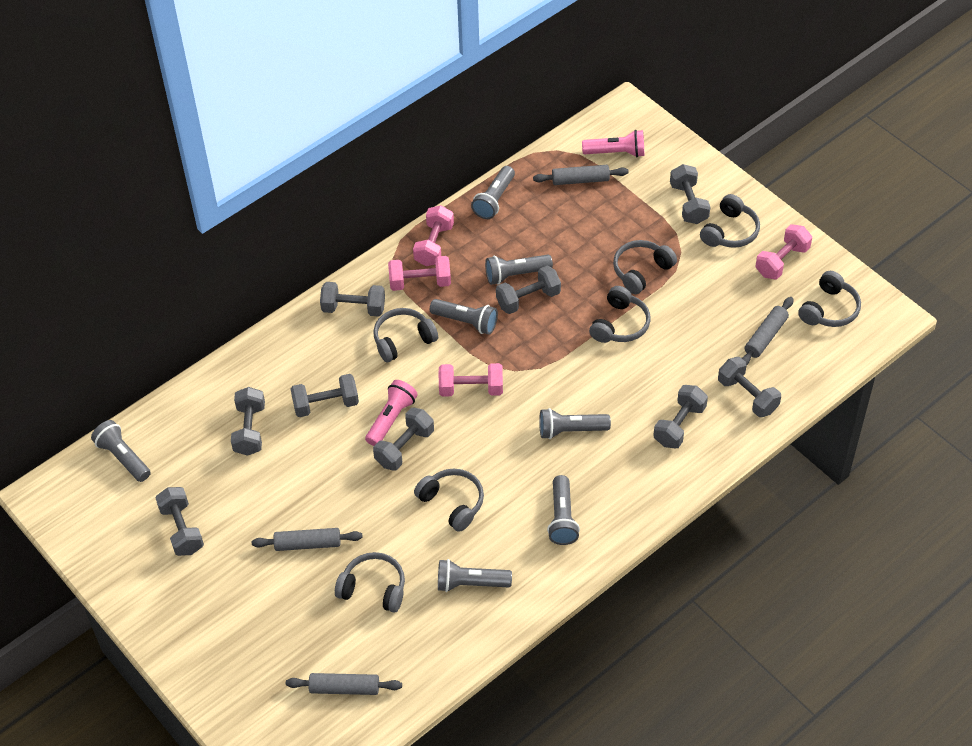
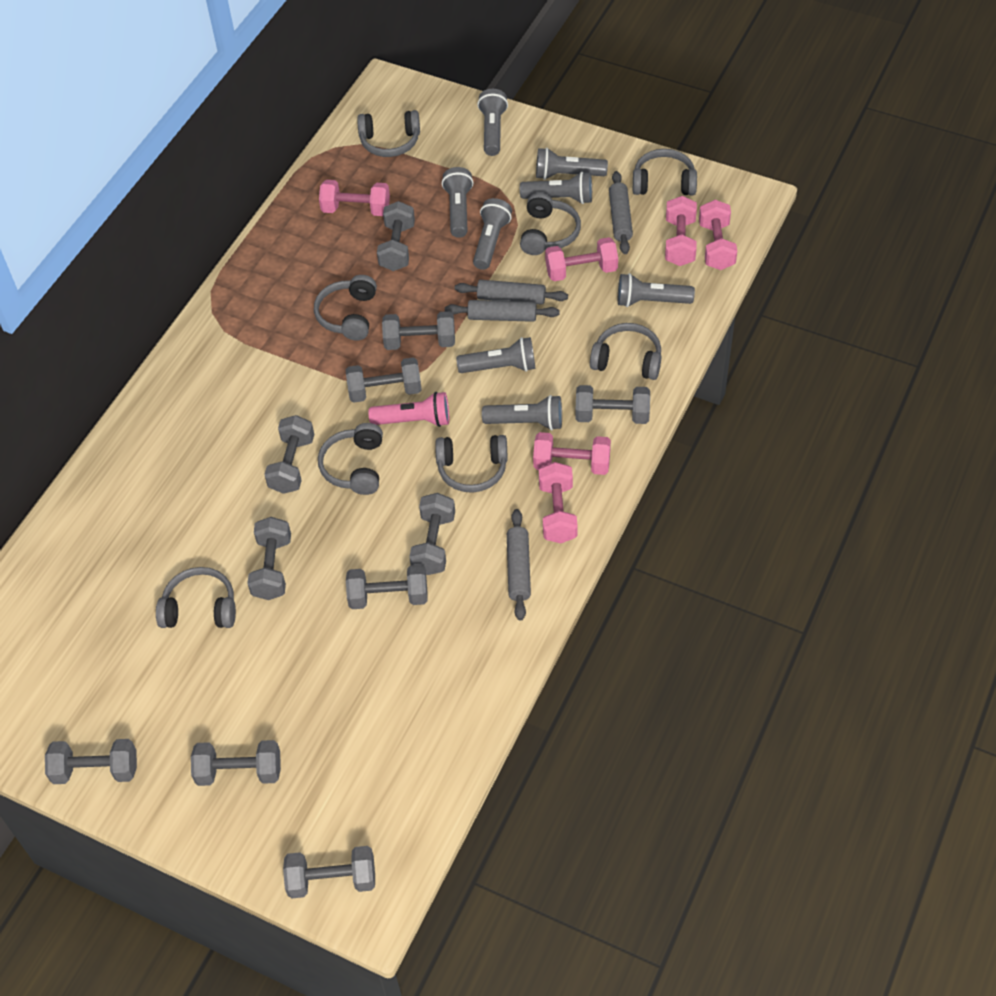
grey dumbbell: 9 -> 11
grey flashlight: 7 -> 8
grey headphones: 7 -> 8
pink dumbbell: 4 -> 6
pink flashlight: 2 -> 1

